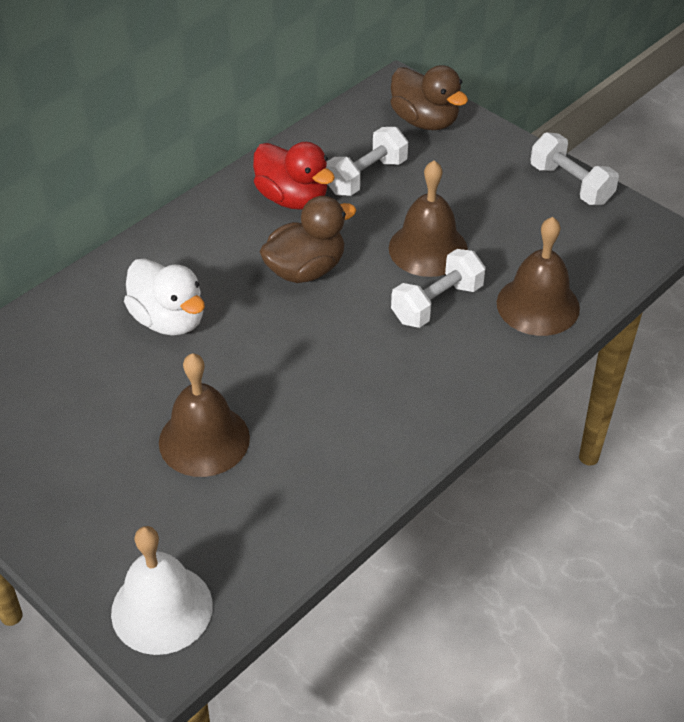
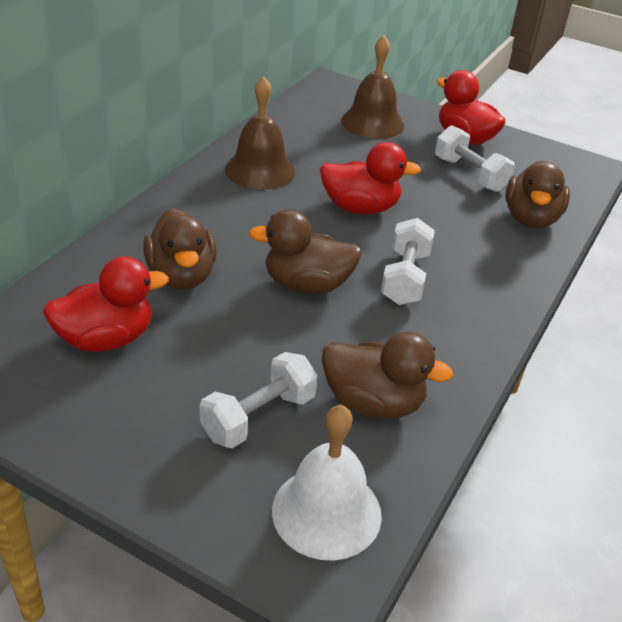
brown bell: 3 -> 2
brown duck: 2 -> 4
red duck: 1 -> 3
white duck: 1 -> 0

